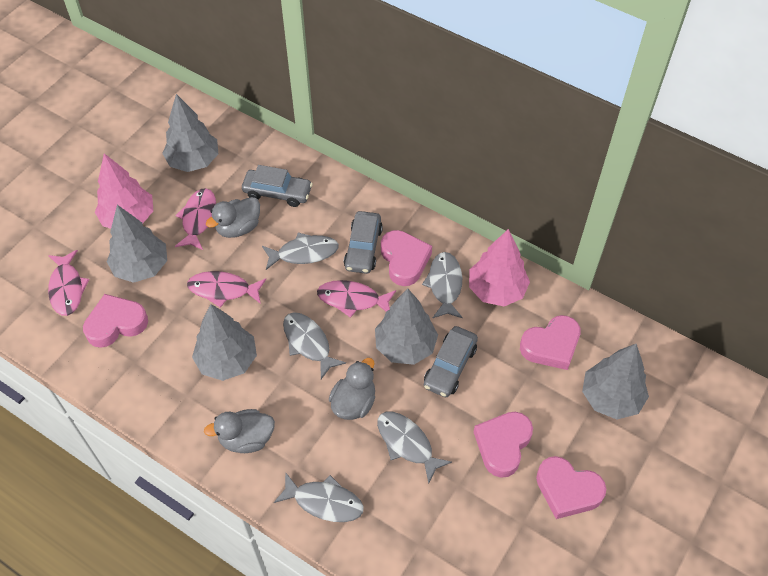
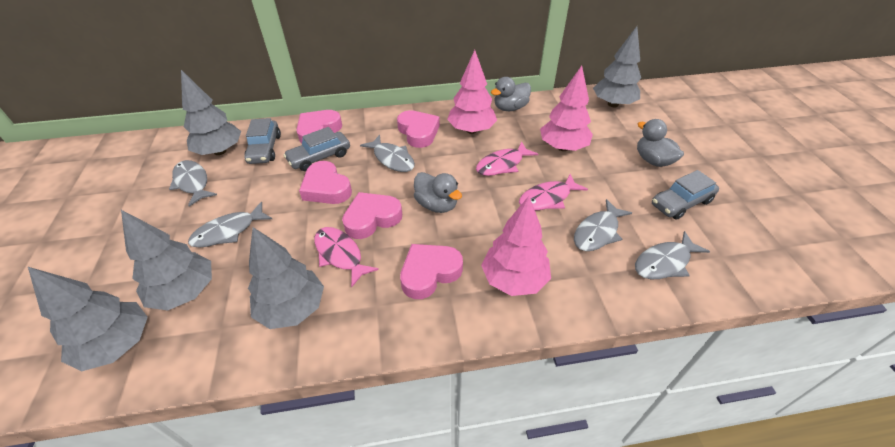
pink fish: 4 -> 3
pink tree: 2 -> 3

